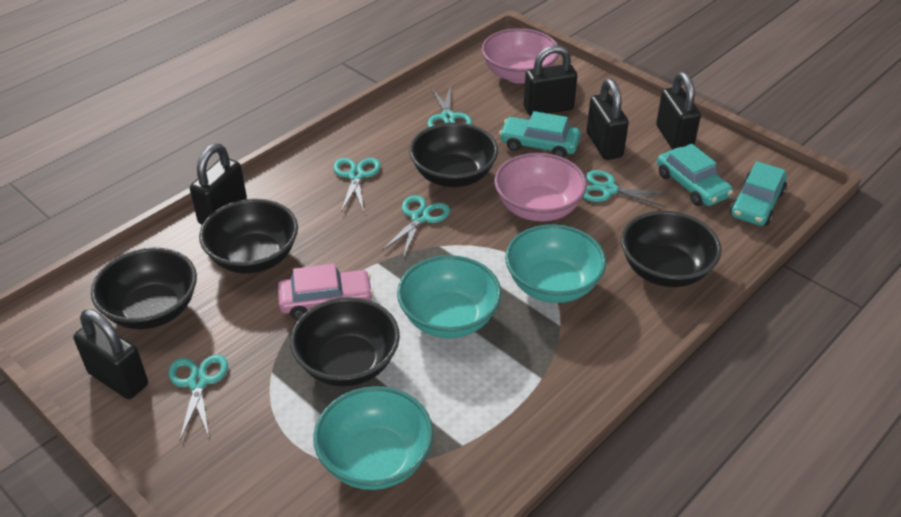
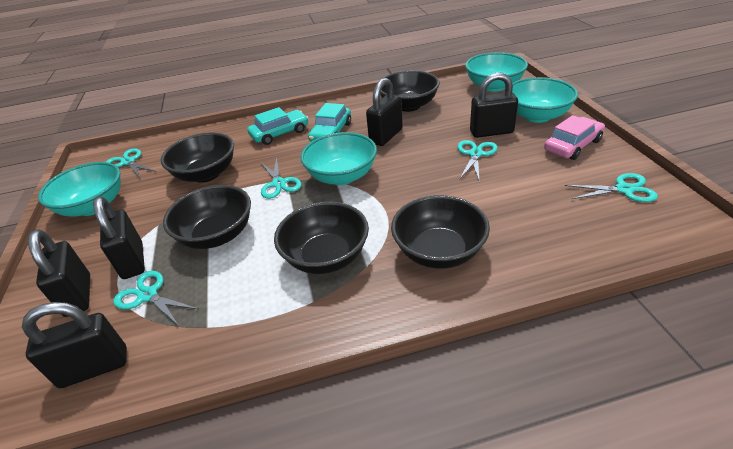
pink bowl: 2 -> 0
turquoise bowl: 3 -> 4
turquoise car: 3 -> 2

